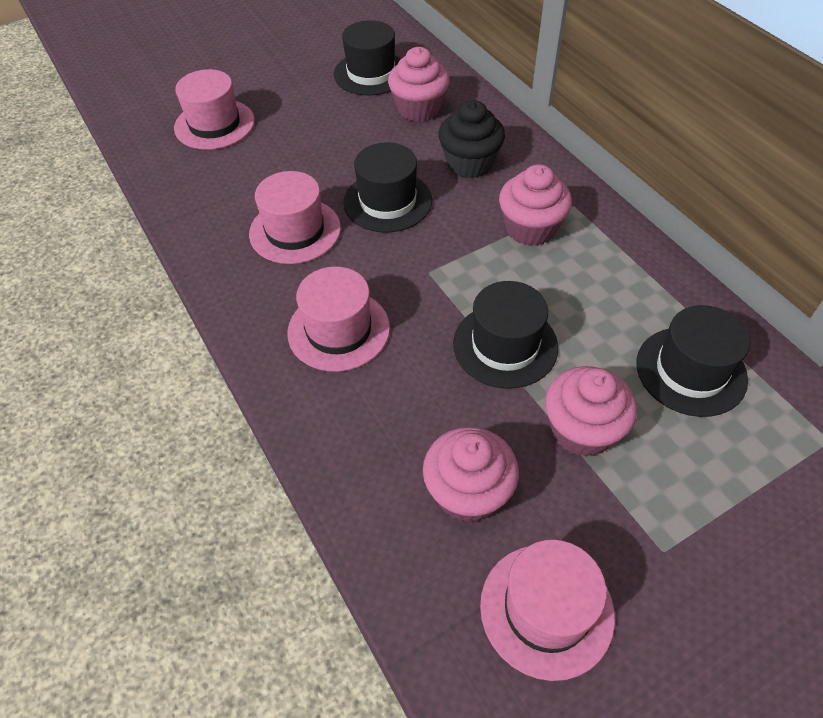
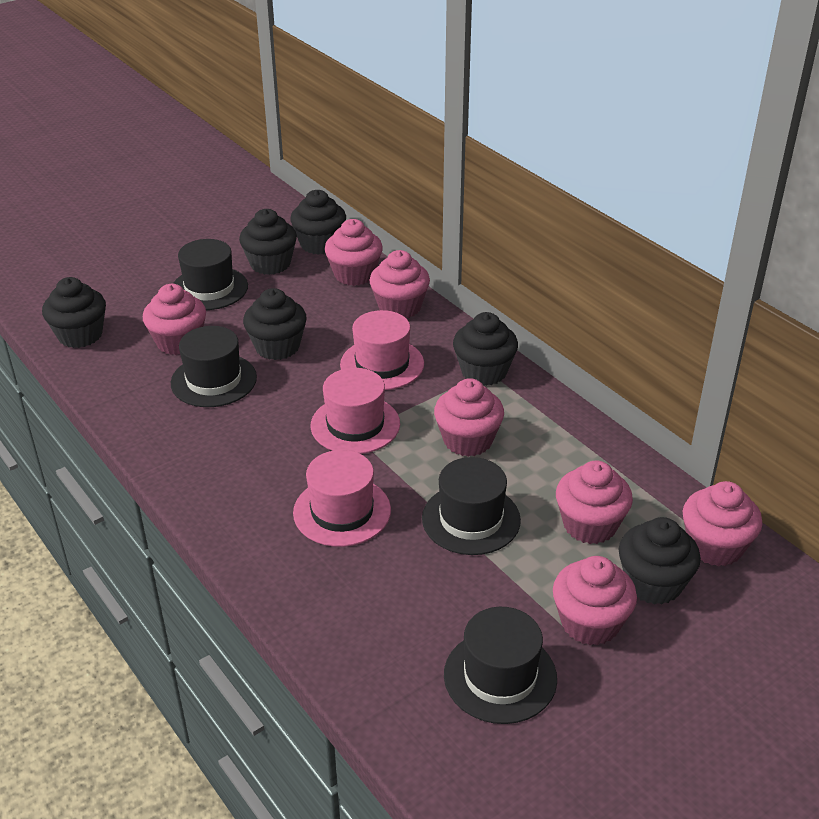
black cupcake: 1 -> 6
pink cupcake: 4 -> 7
pink hat: 4 -> 3

